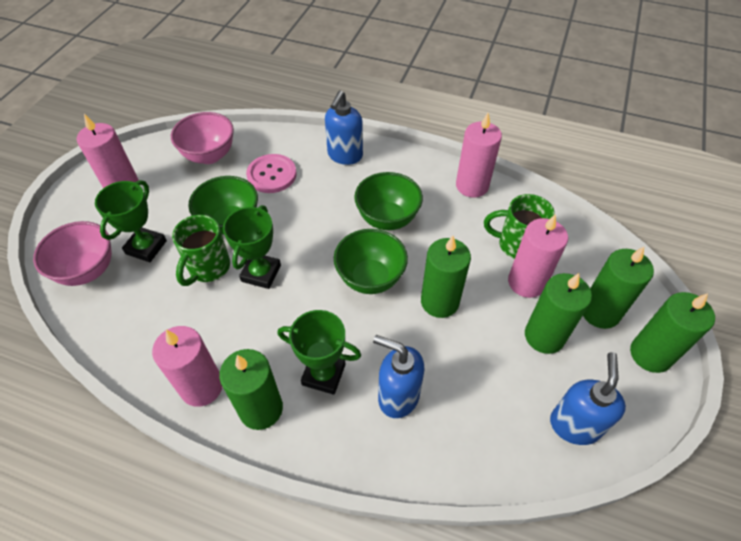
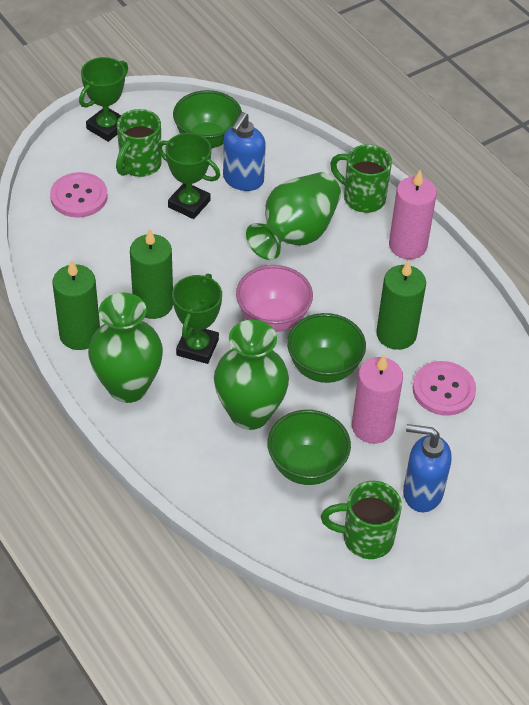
blue soap dispenser: 3 -> 2
green candle: 5 -> 3
green mug: 2 -> 3
green vase: 0 -> 3
pink bowl: 2 -> 1
pink button: 1 -> 2
pink candle: 4 -> 2

